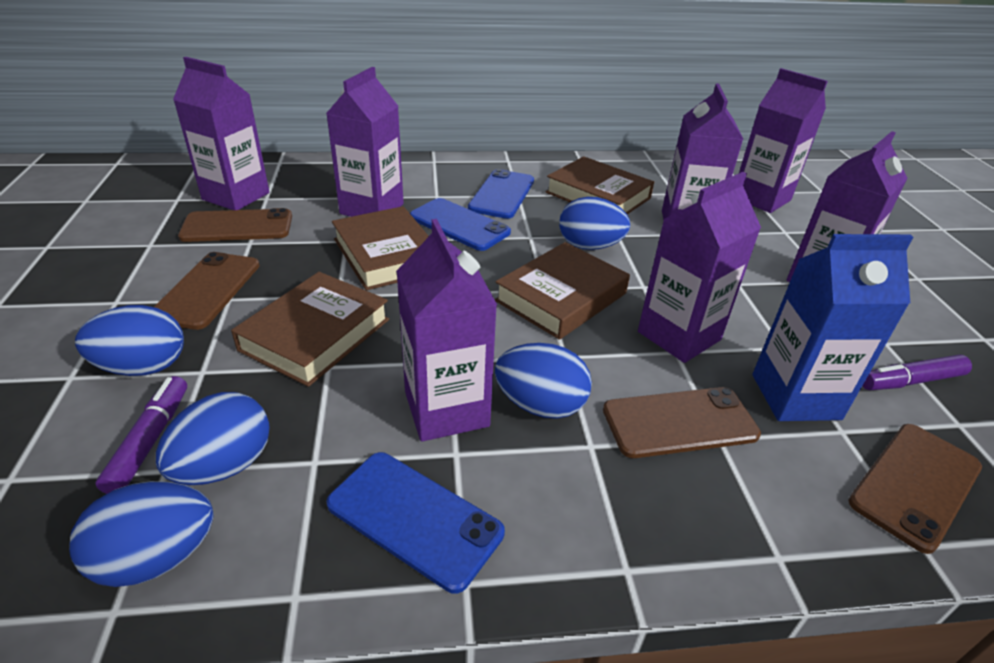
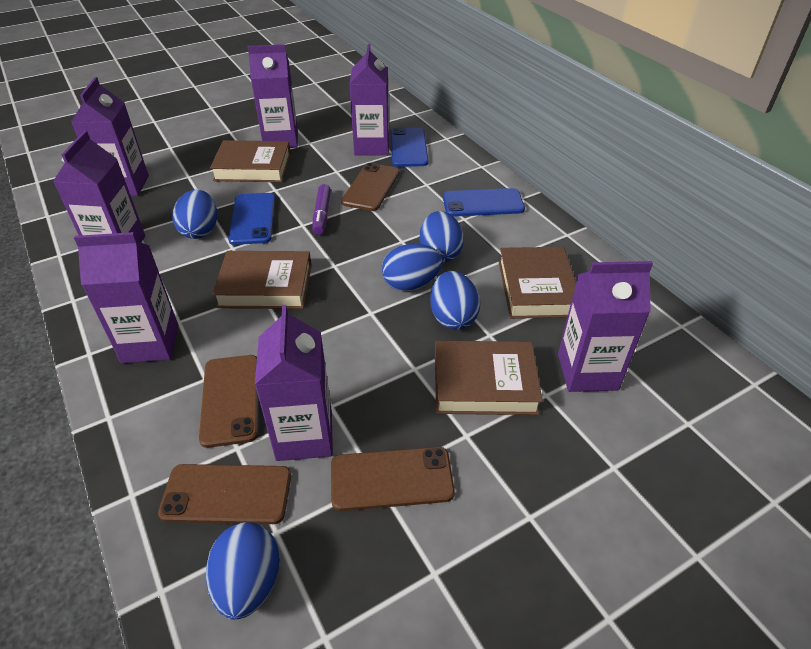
blue carton: 1 -> 0
purple marker: 2 -> 1

